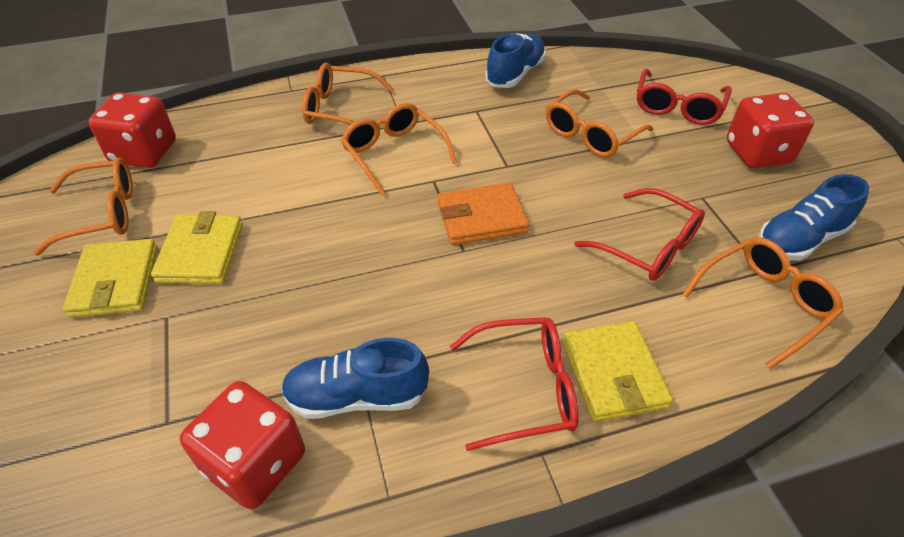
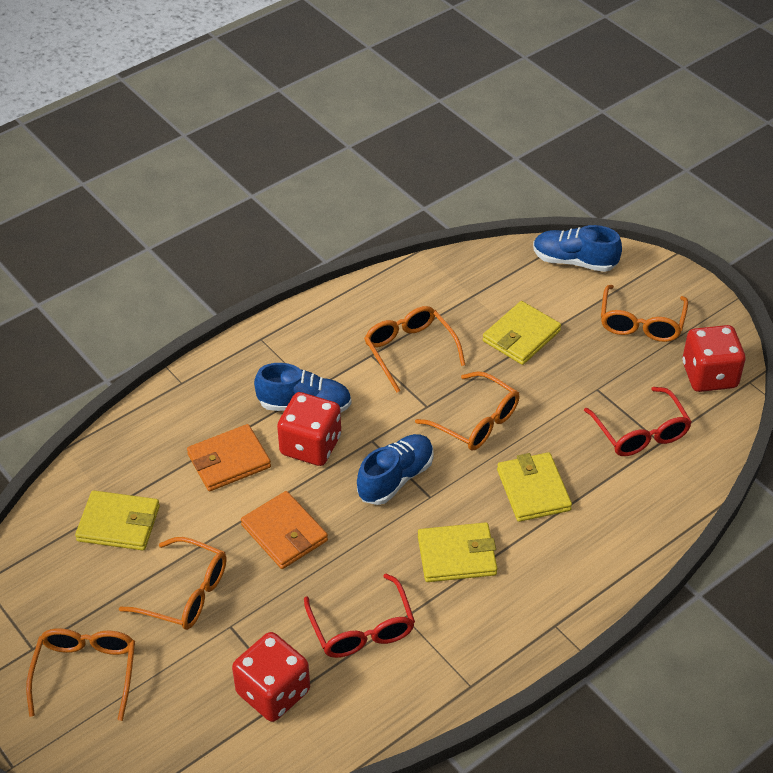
orange wallet: 1 -> 2
red glasses: 3 -> 2
yellow wallet: 3 -> 4

